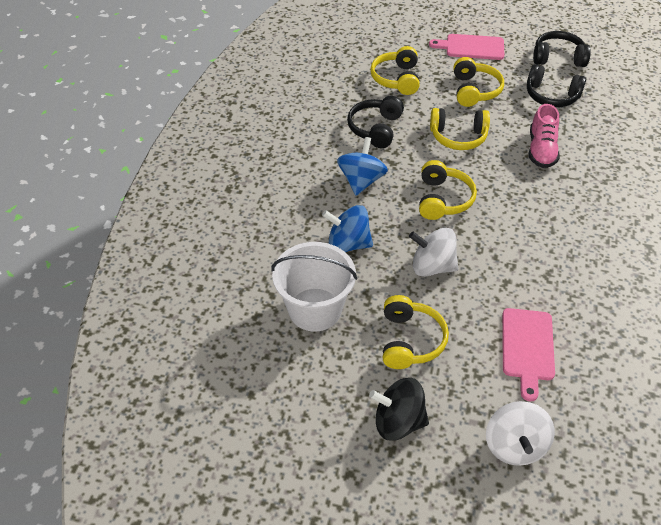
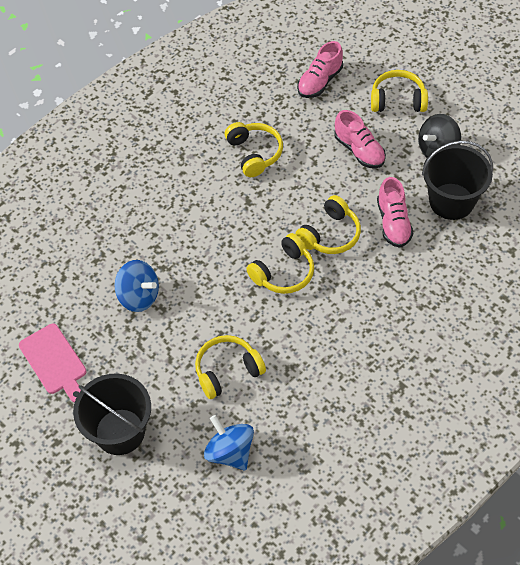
black bucket: 0 -> 2
black headphones: 3 -> 0
pink cutting board: 2 -> 1
pink shoe: 1 -> 3
white bucket: 1 -> 0
white spinning top: 2 -> 0

